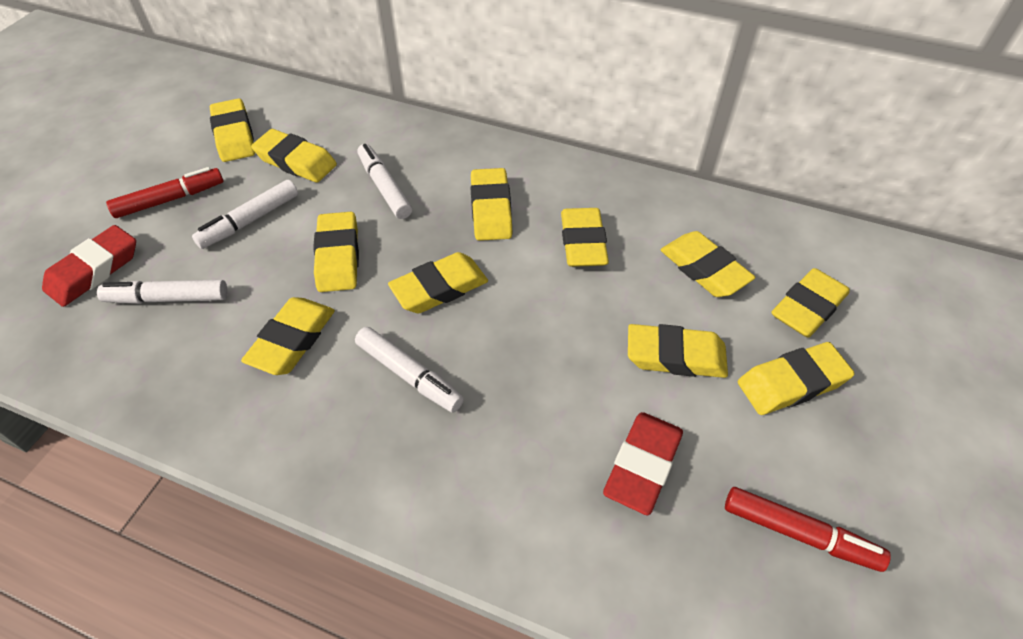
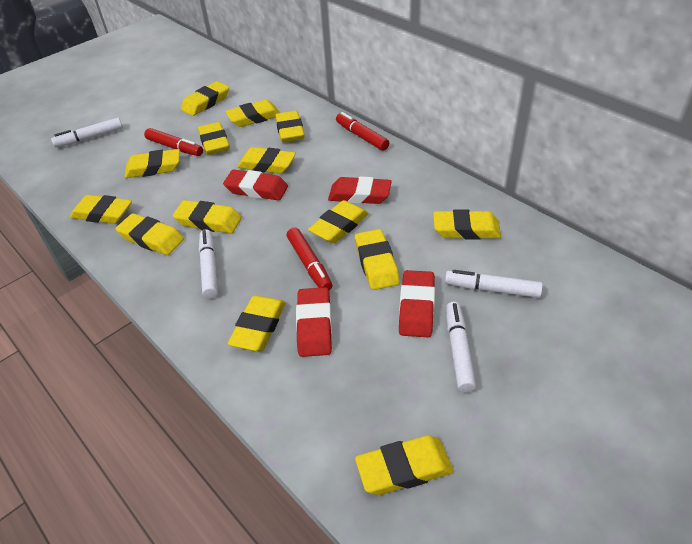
red eraser: 2 -> 4
red marker: 2 -> 3
yellow eraser: 11 -> 14

